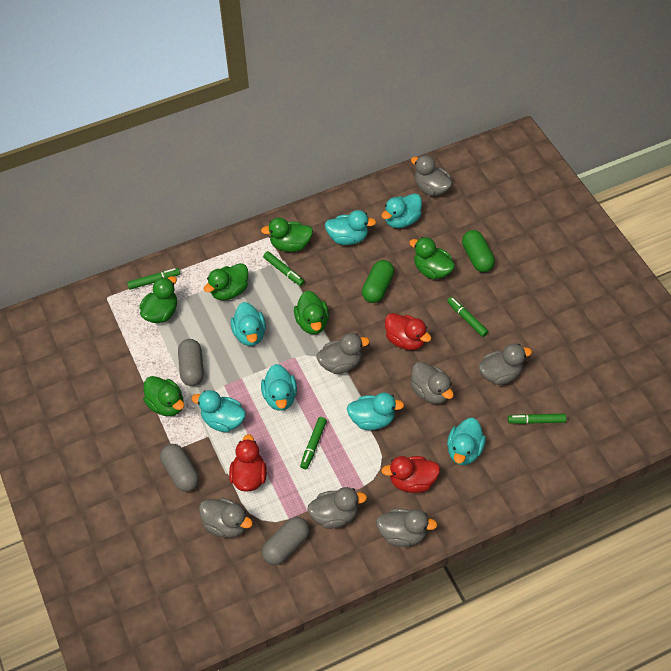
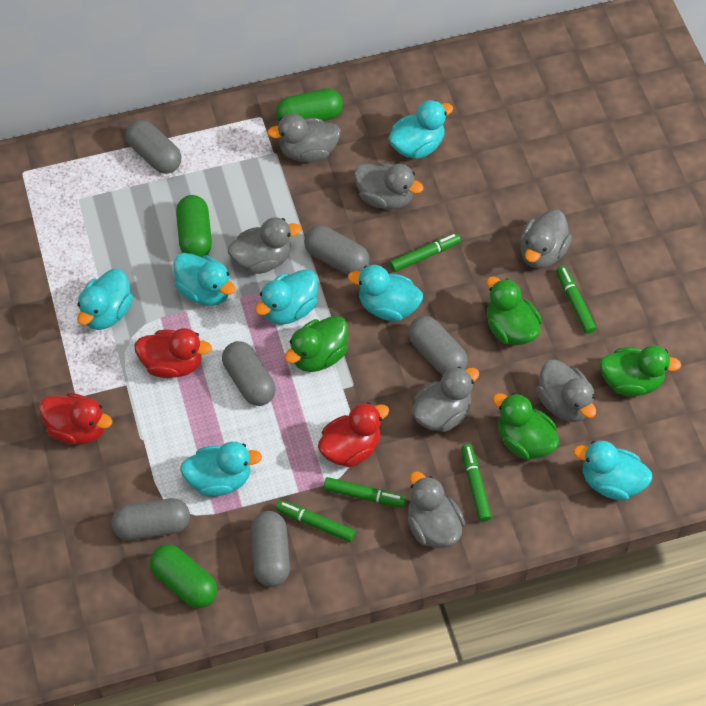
green capsule: 2 -> 3
green duck: 6 -> 4
grey capsule: 3 -> 6

